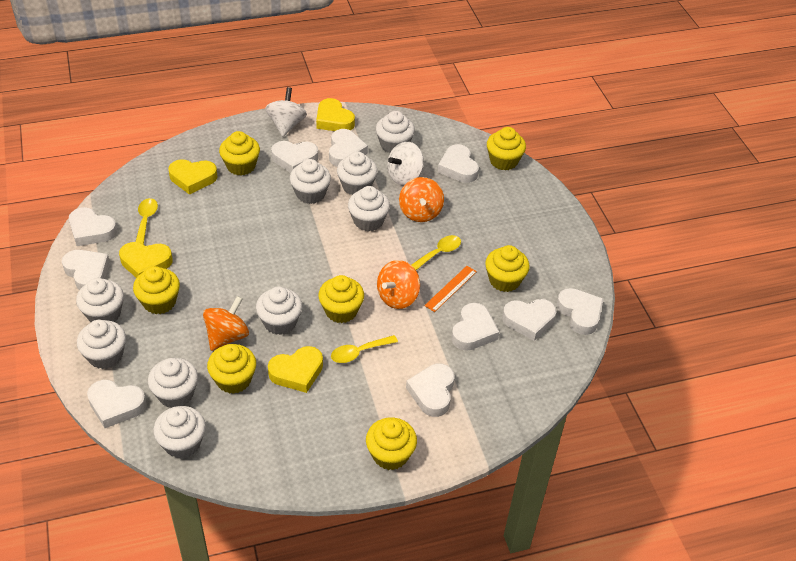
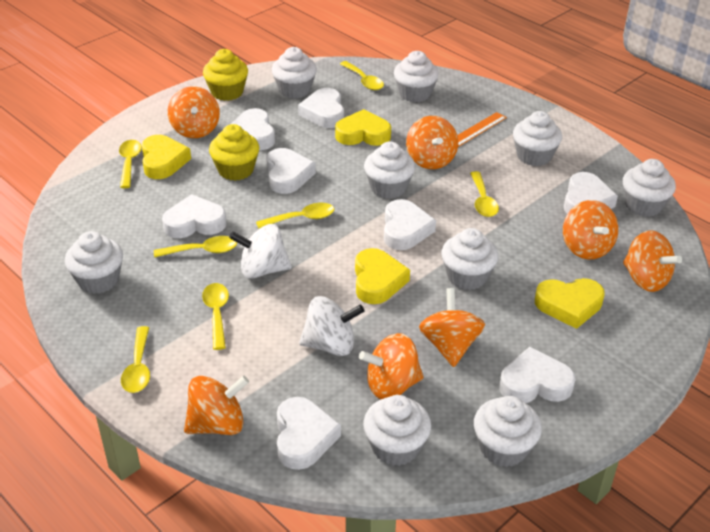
orange spinning top: 3 -> 7
white heart: 10 -> 8
yellow cupcake: 7 -> 2
yellow spoon: 3 -> 7

